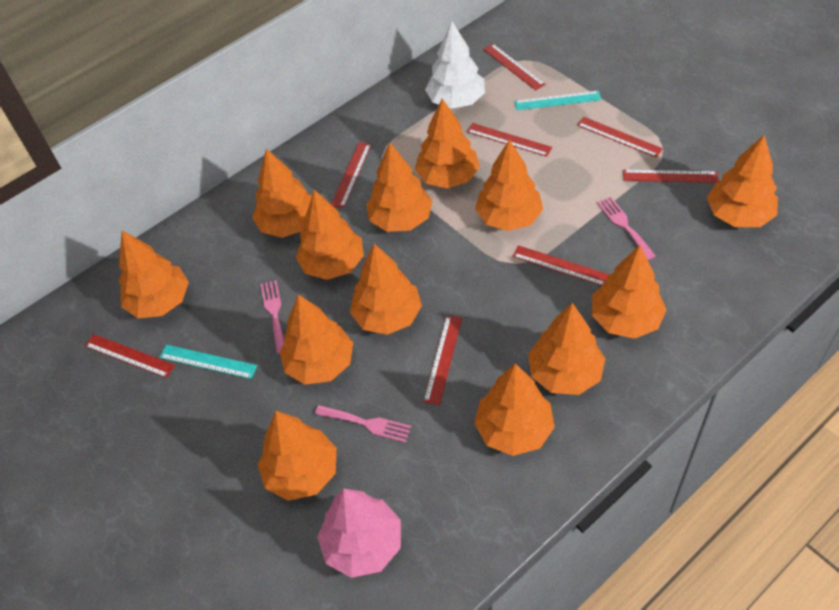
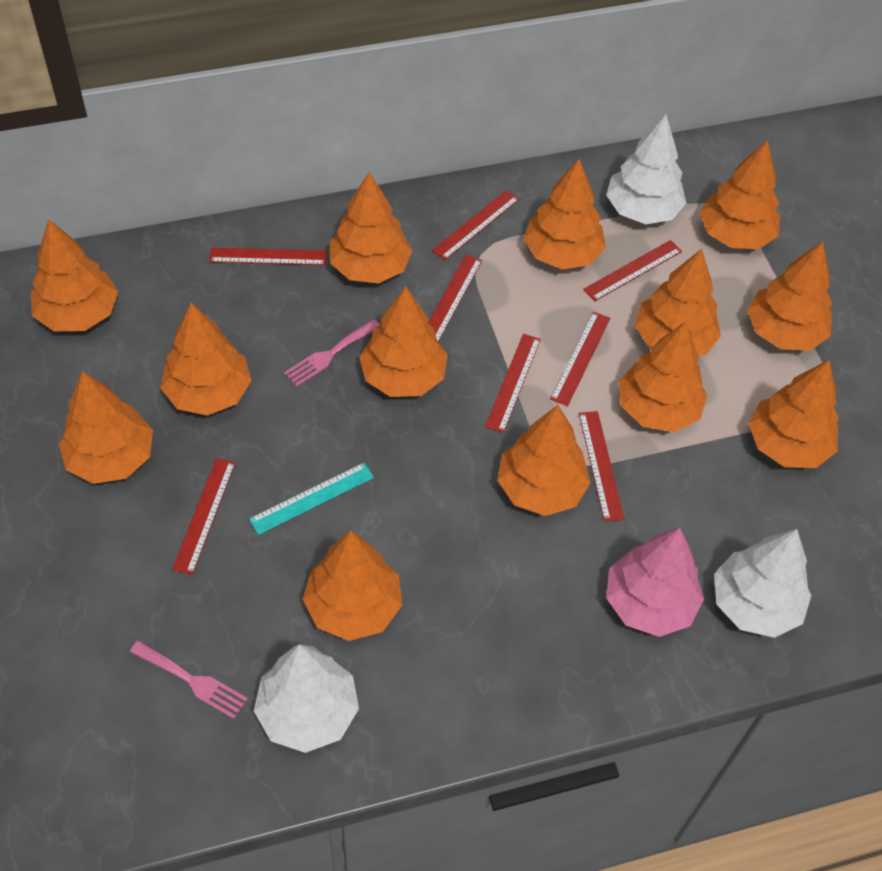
pink fork: 3 -> 2
turquoise ruler: 2 -> 1
white tree: 1 -> 3

